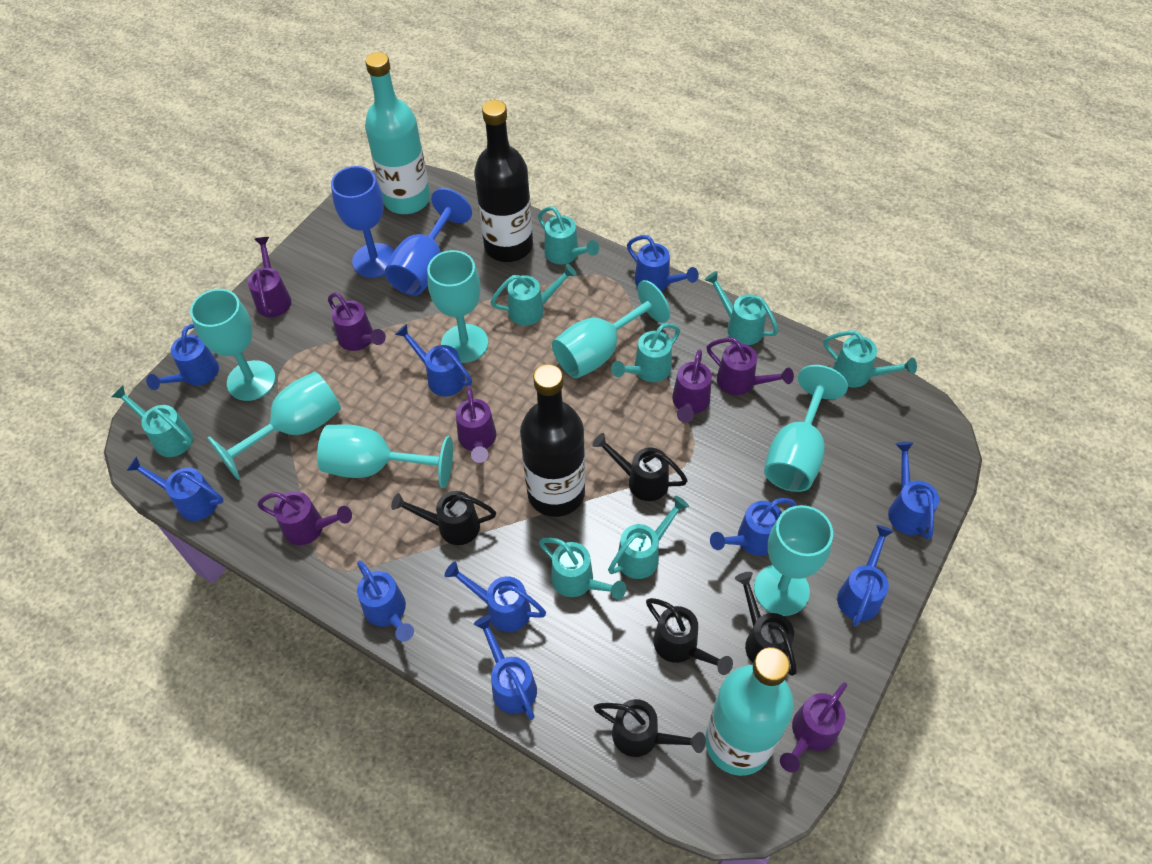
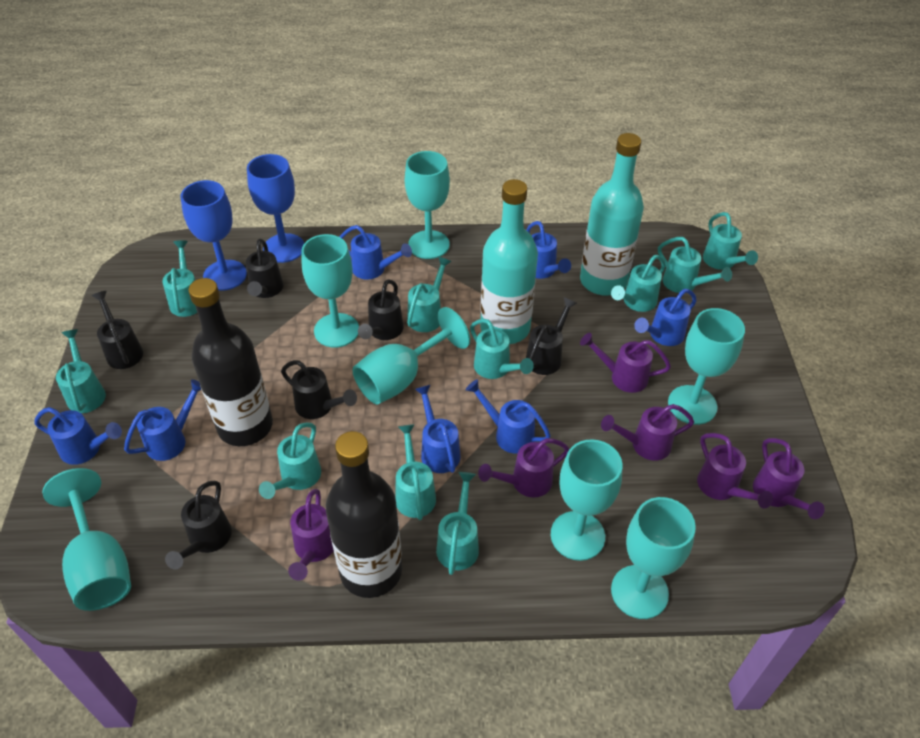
black watering can: 5 -> 6
blue watering can: 10 -> 7
purple watering can: 7 -> 6
turquoise watering can: 8 -> 10

